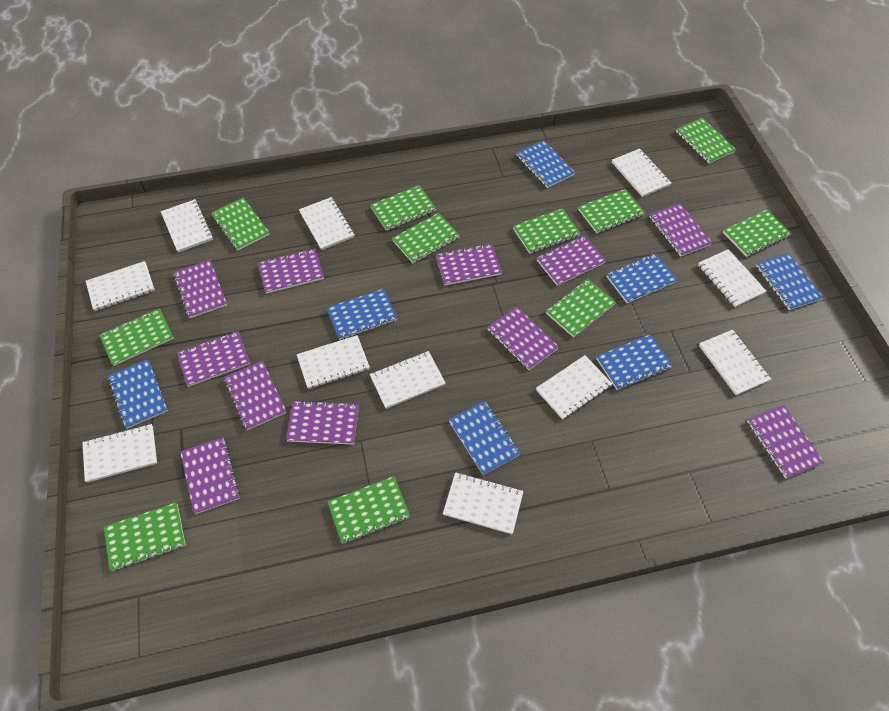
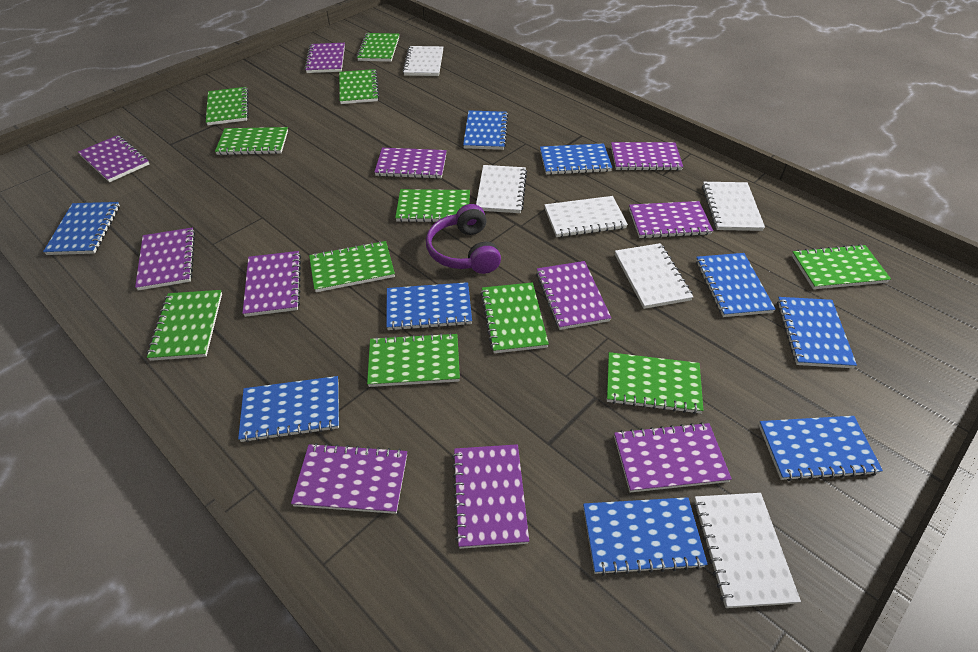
blue notebook: 7 -> 9
purple headphones: 0 -> 1
white notebook: 11 -> 6

